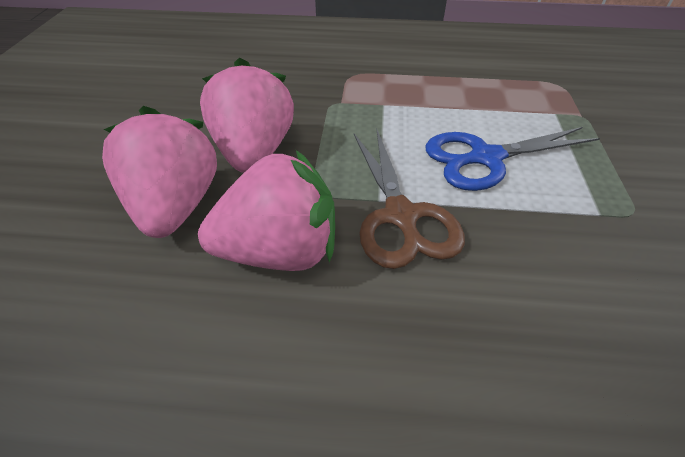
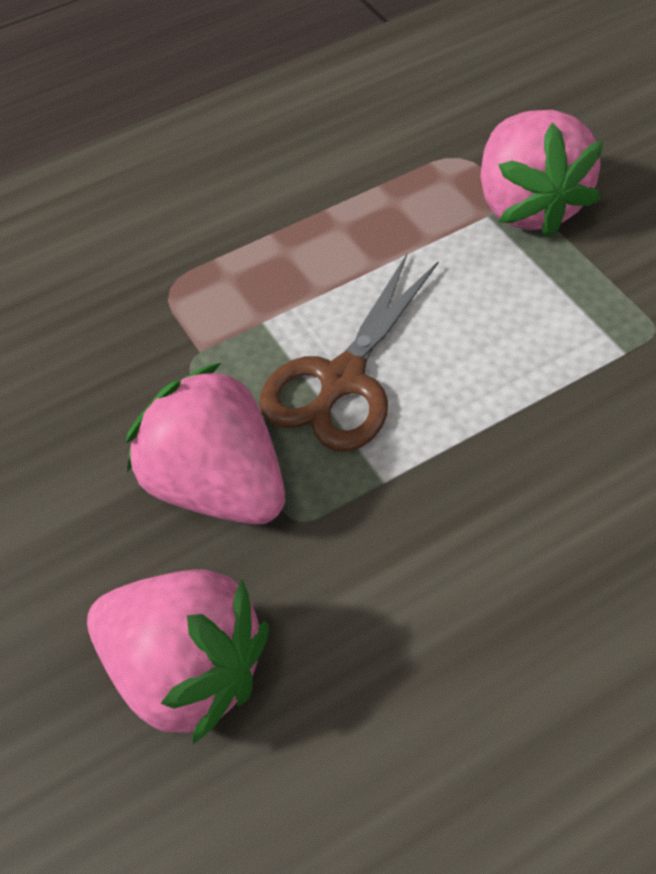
blue scissors: 1 -> 0

